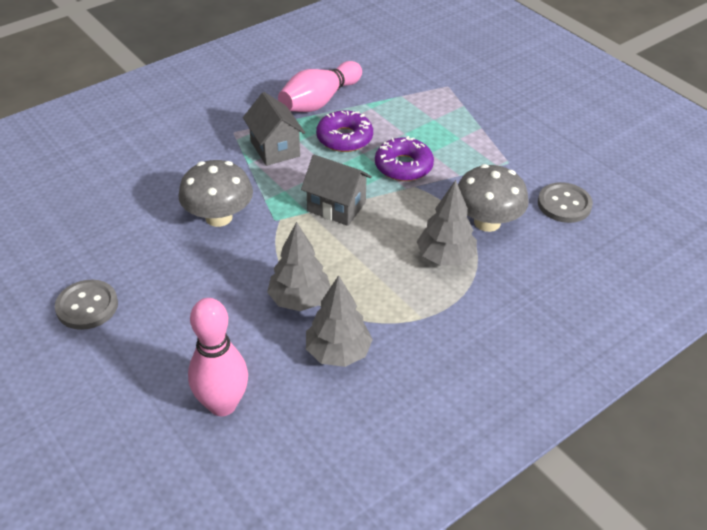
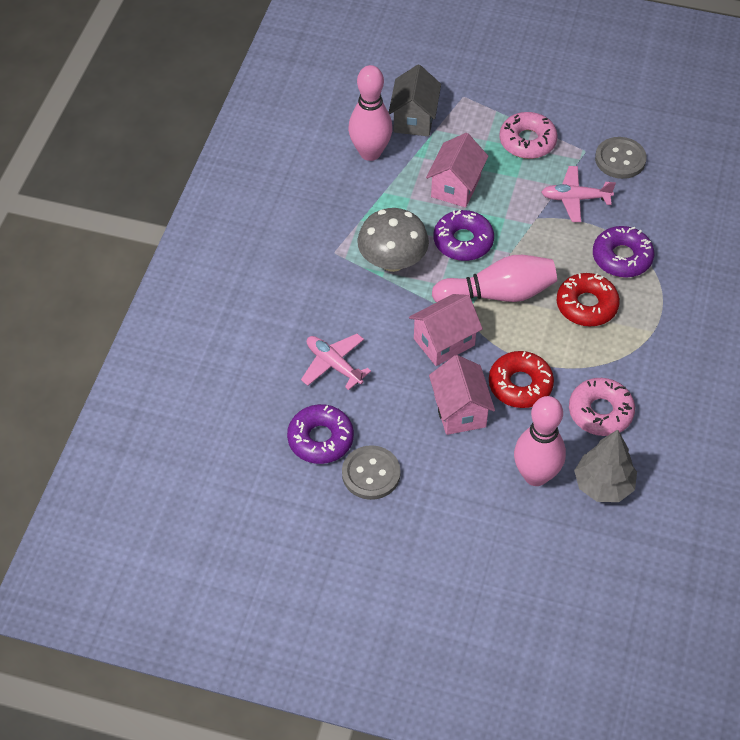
grey house: 2 -> 1
grey mushroom: 2 -> 1
grey tree: 3 -> 1
pink bowling pin: 2 -> 3
pink donut: 0 -> 2
pink house: 0 -> 3
pink plane: 0 -> 2
purple donut: 2 -> 3
red donut: 0 -> 2

